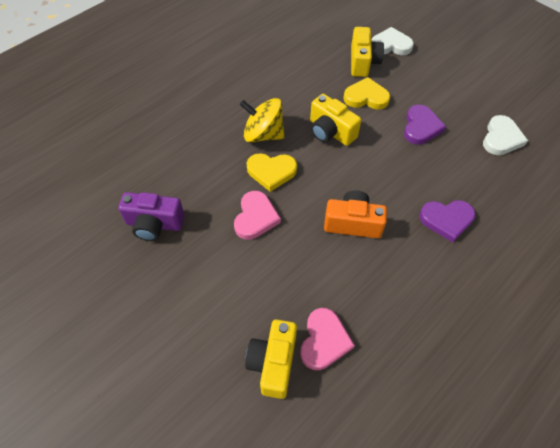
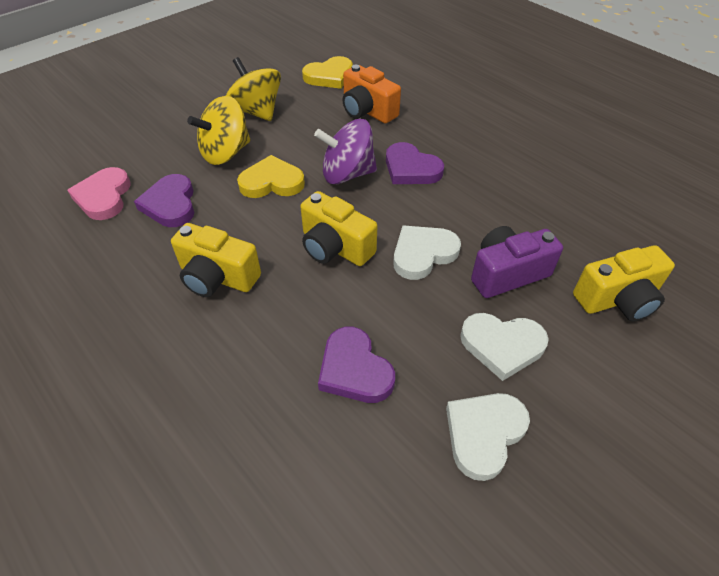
pink heart: 2 -> 1
purple heart: 2 -> 3
purple spinning top: 0 -> 1
white heart: 2 -> 3
yellow spinning top: 1 -> 2

